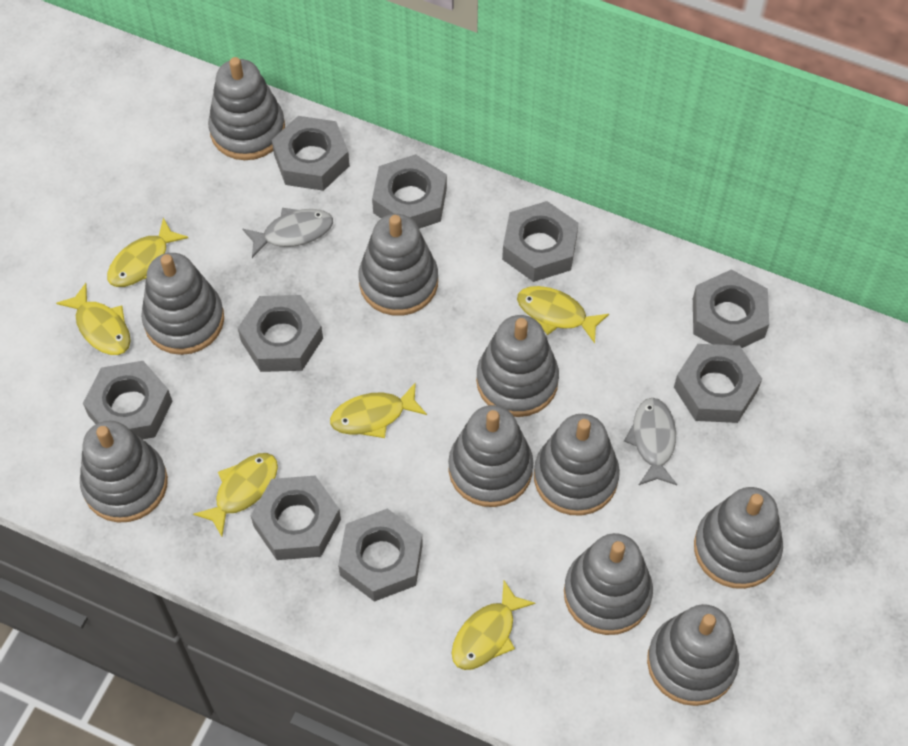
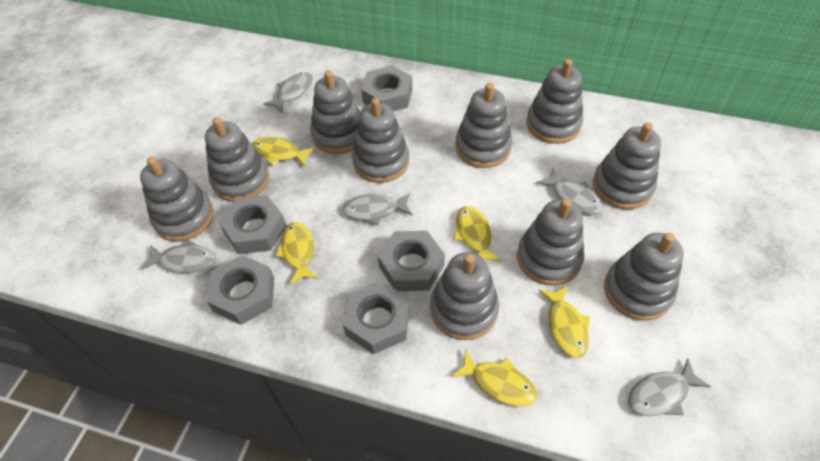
grey fish: 2 -> 5
grey nut: 9 -> 5
yellow fish: 6 -> 5

